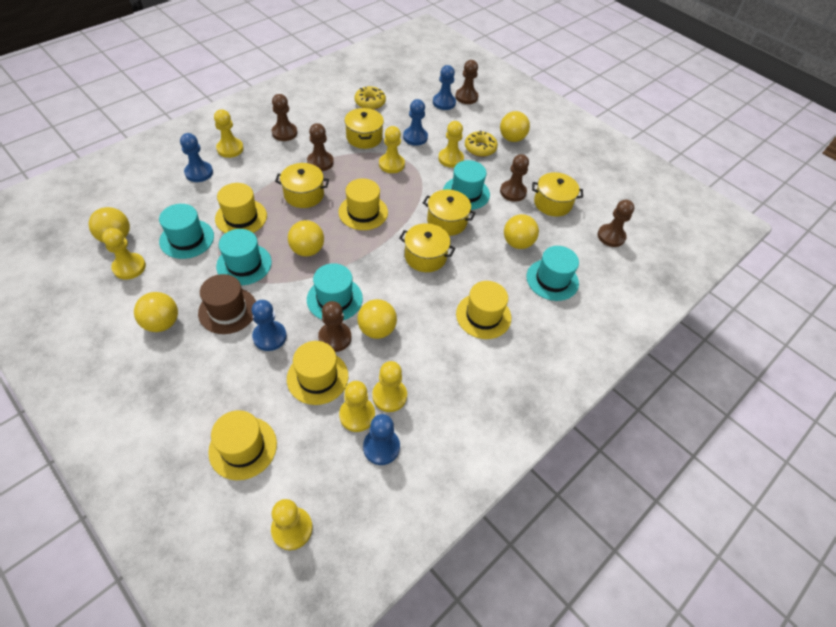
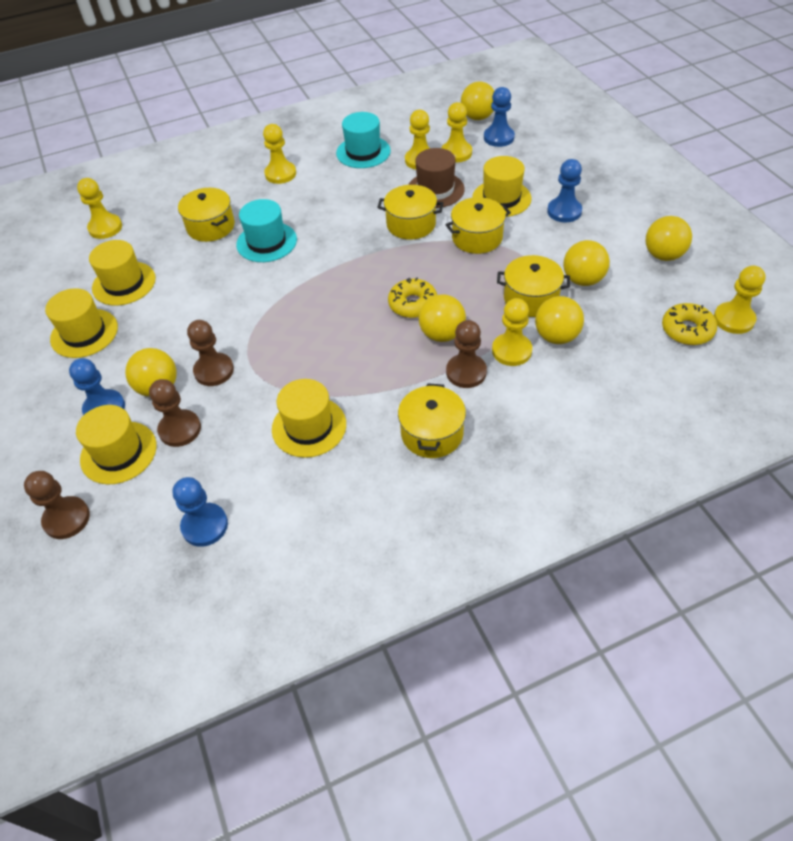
blue pawn: 5 -> 4
brown pawn: 6 -> 4
turquoise hat: 5 -> 2
yellow pawn: 7 -> 6

